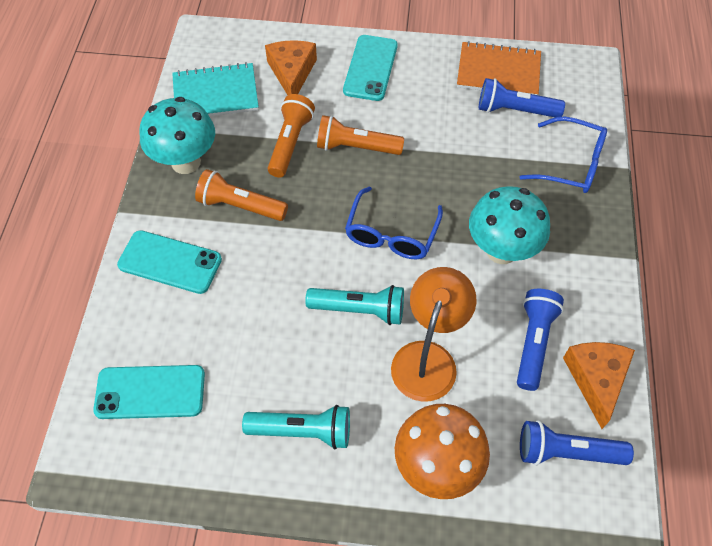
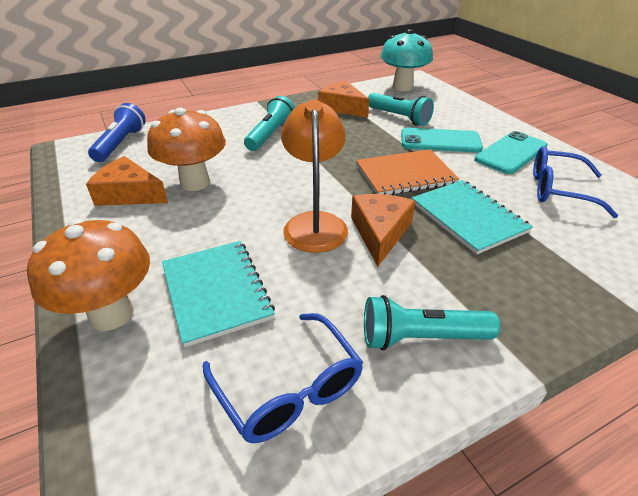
blue flashlight: 3 -> 1
orange cheese: 2 -> 3
orange flashlight: 3 -> 0
orange mushroom: 1 -> 2
turquoise flashlight: 2 -> 3
turquoise mushroom: 2 -> 1
turquoise notebook: 1 -> 2
turquoise phone: 3 -> 2

